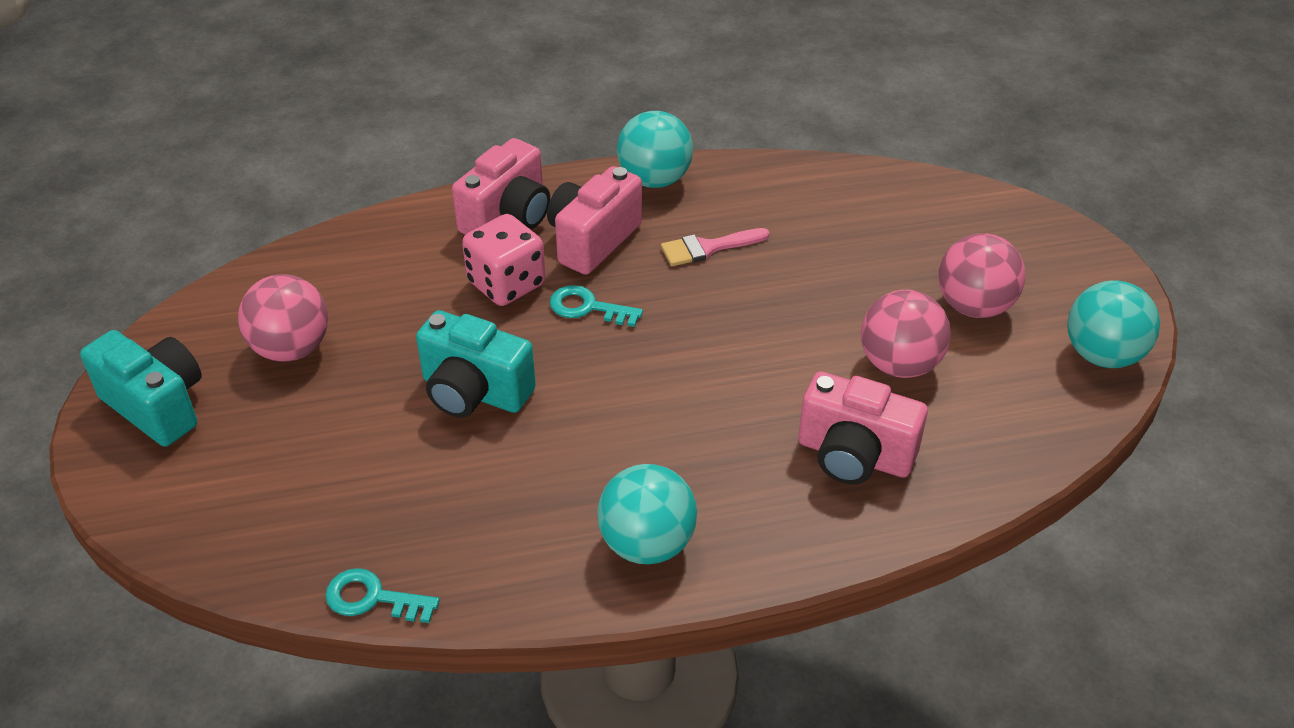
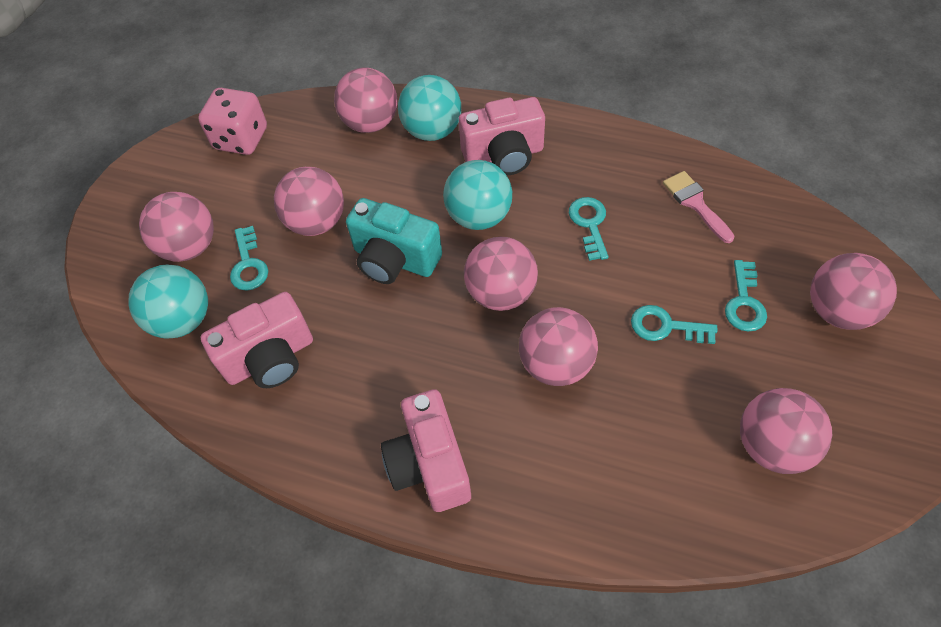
pink ball: 3 -> 7
turquoise camera: 2 -> 1
turquoise key: 2 -> 4

